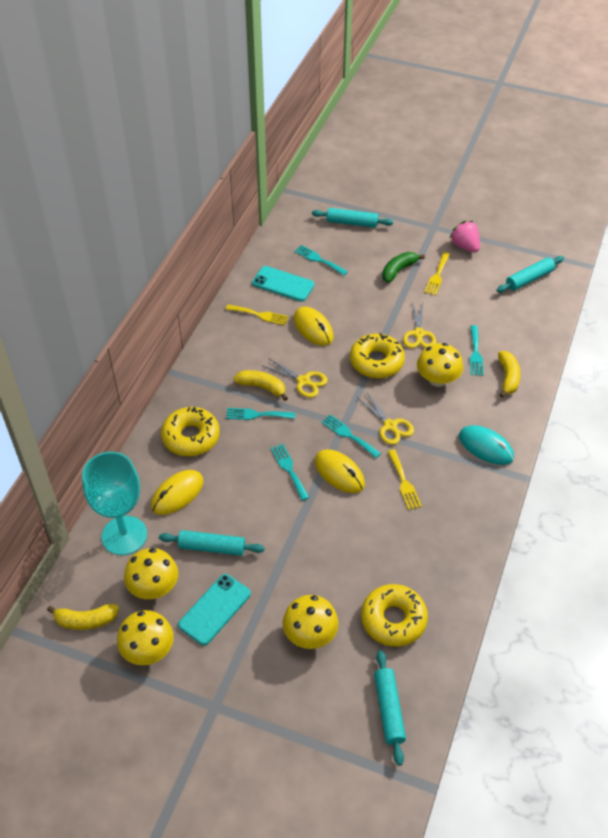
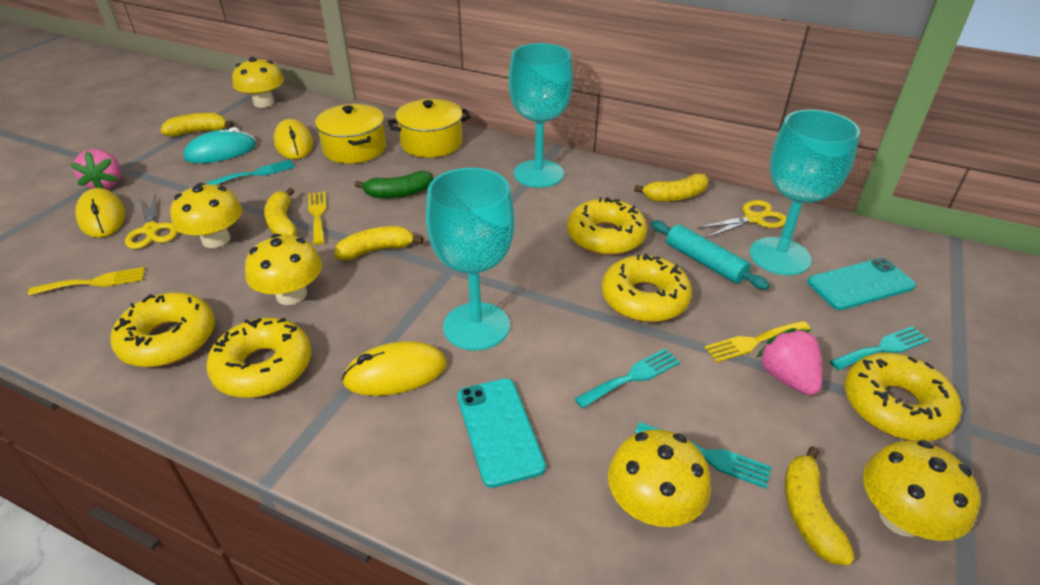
pink strawberry: 1 -> 2
turquoise fork: 5 -> 4
turquoise goblet: 1 -> 3
turquoise rolling pin: 4 -> 1
yellow banana: 3 -> 5
yellow donut: 3 -> 5
yellow mushroom: 4 -> 5
yellow pot: 0 -> 2
yellow scissors: 3 -> 2

